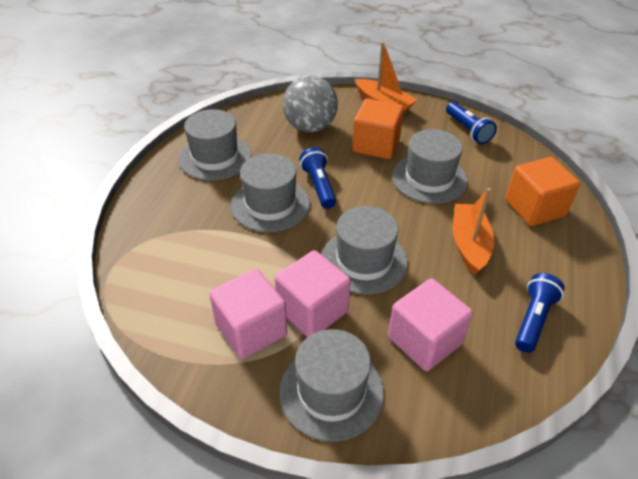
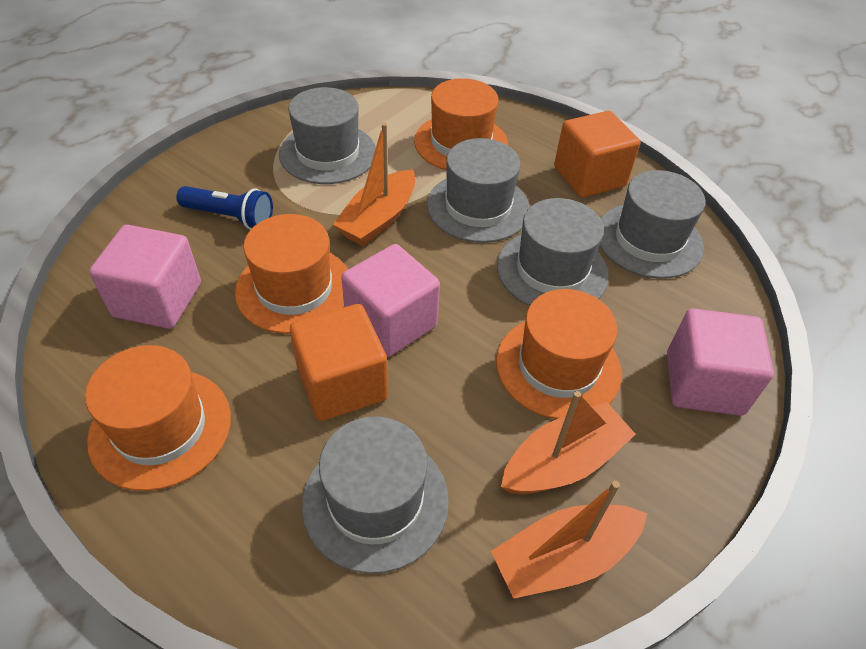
blue flashlight: 3 -> 1
grey ball: 1 -> 0
orange boat: 2 -> 3
orange hat: 0 -> 4

